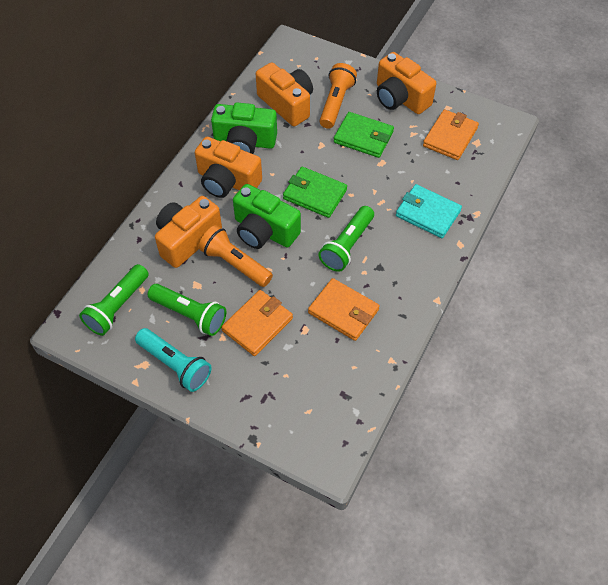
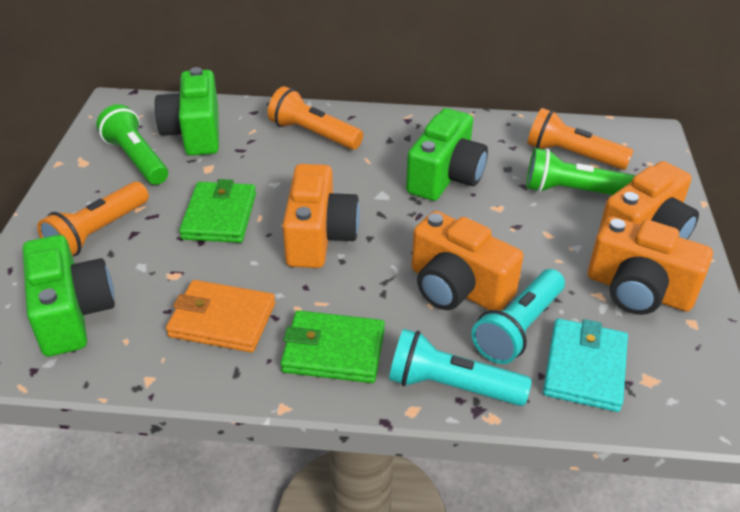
green camera: 2 -> 3
green flashlight: 3 -> 2
orange flashlight: 2 -> 3
orange wallet: 3 -> 1
turquoise flashlight: 1 -> 2

